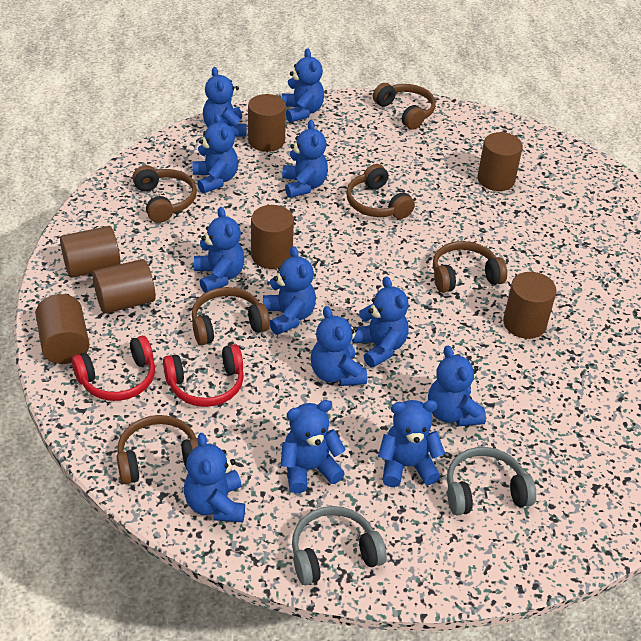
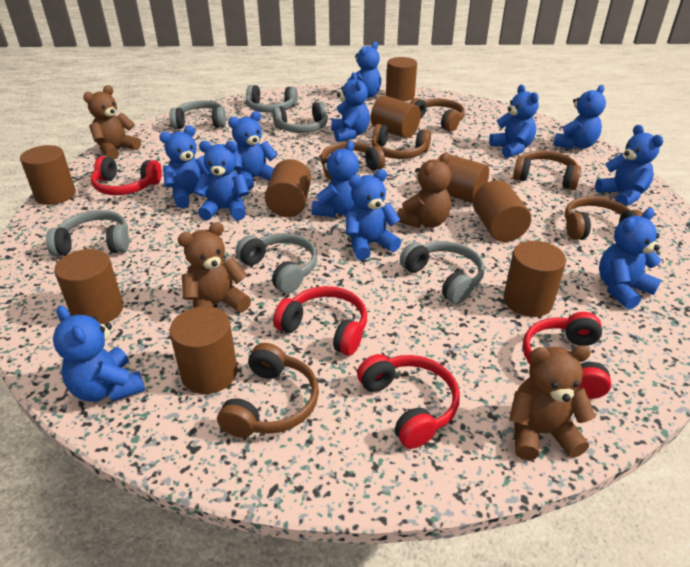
brown cylinder: 7 -> 9
brown teddy bear: 0 -> 4
grey headphones: 2 -> 6
red headphones: 2 -> 4

